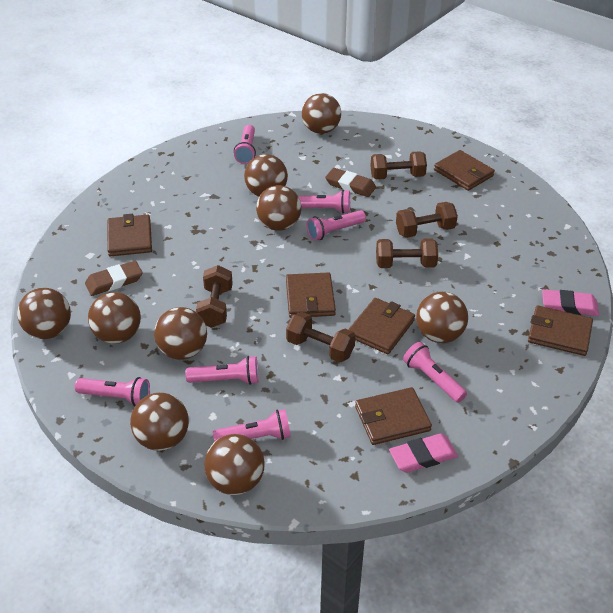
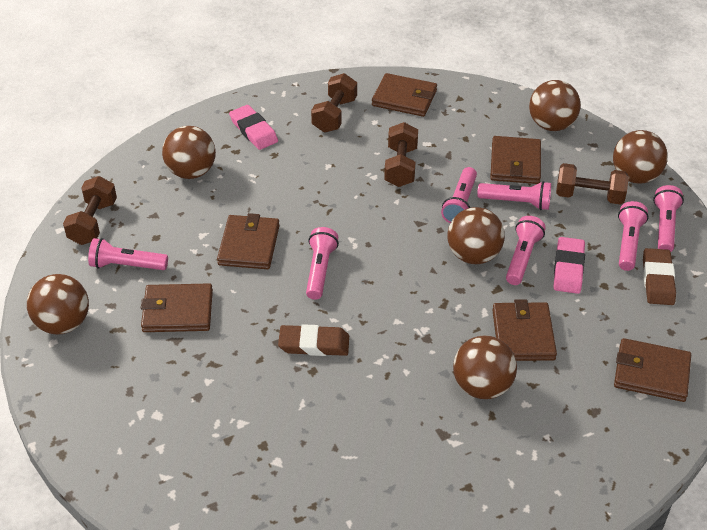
brown ball: 9 -> 6
brown dumbbell: 5 -> 4

